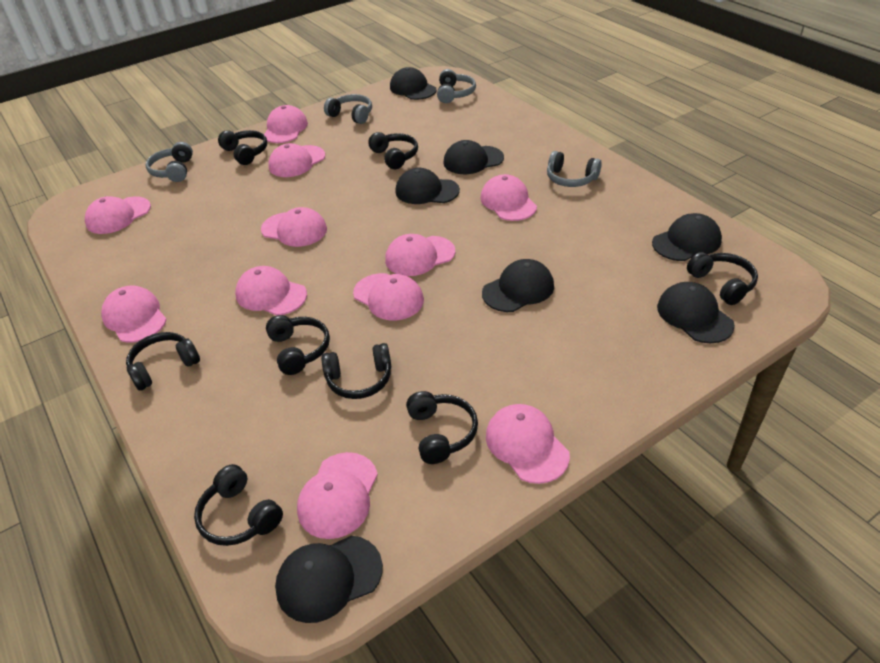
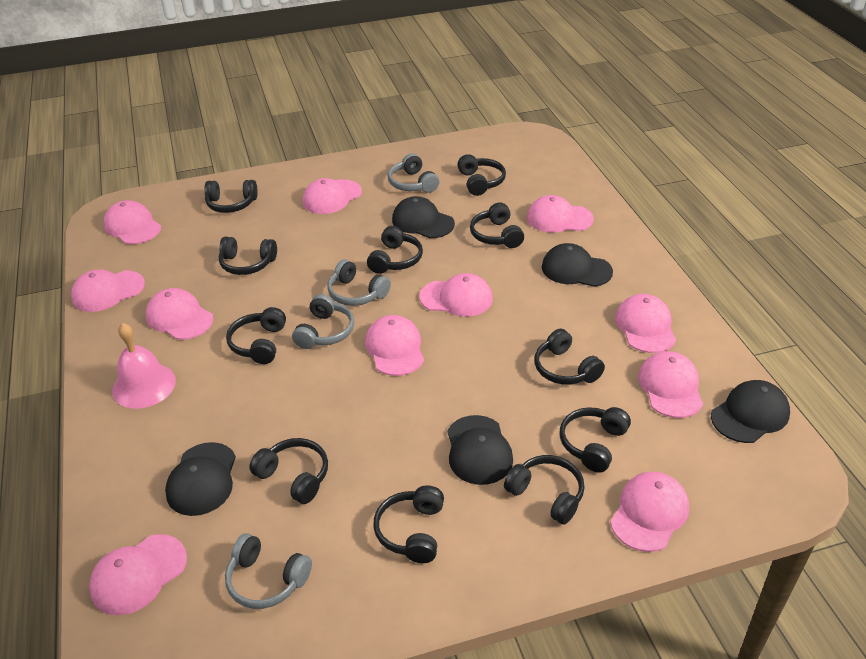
black cap: 7 -> 5
black headphones: 8 -> 11
pink bell: 0 -> 1

